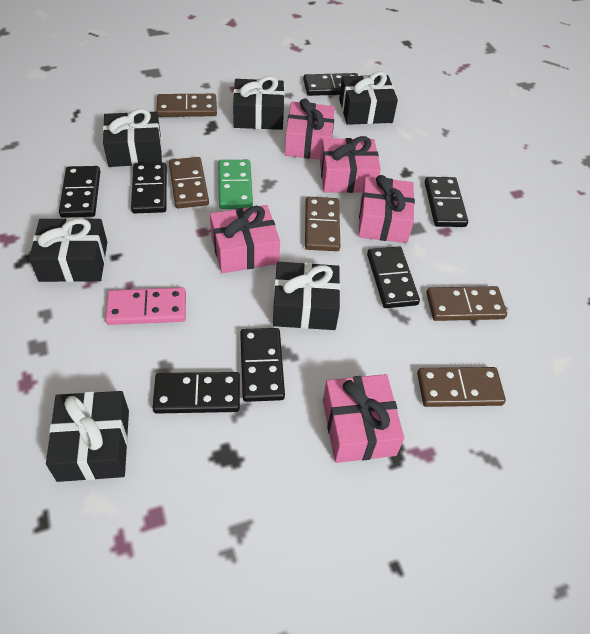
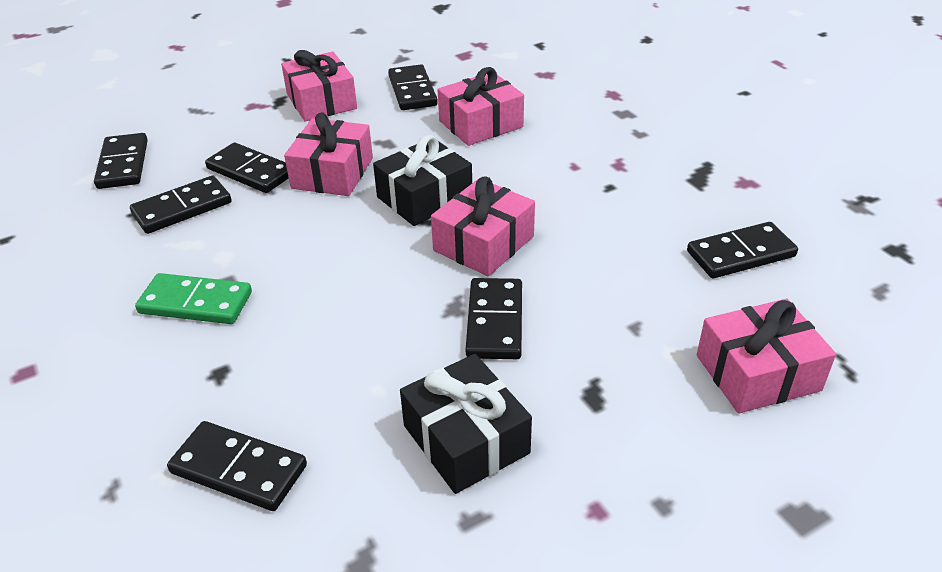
black gift: 6 -> 2
brown domino: 5 -> 0
pink domino: 1 -> 0

